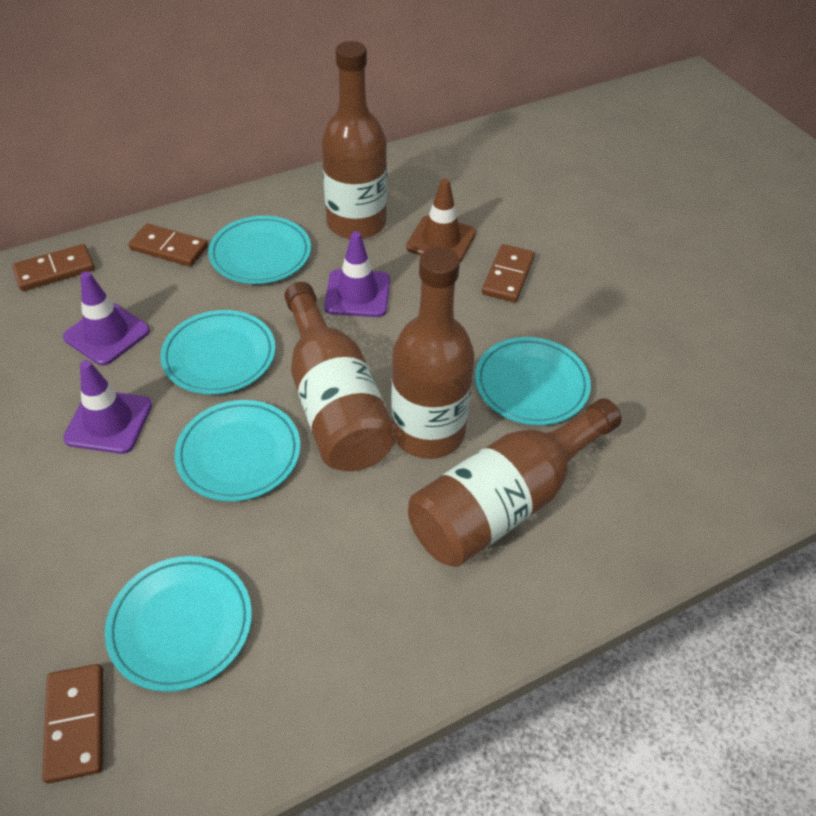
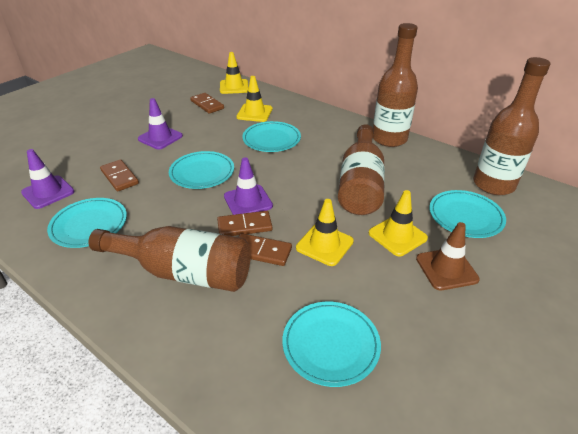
yellow traffic cone: 0 -> 4

